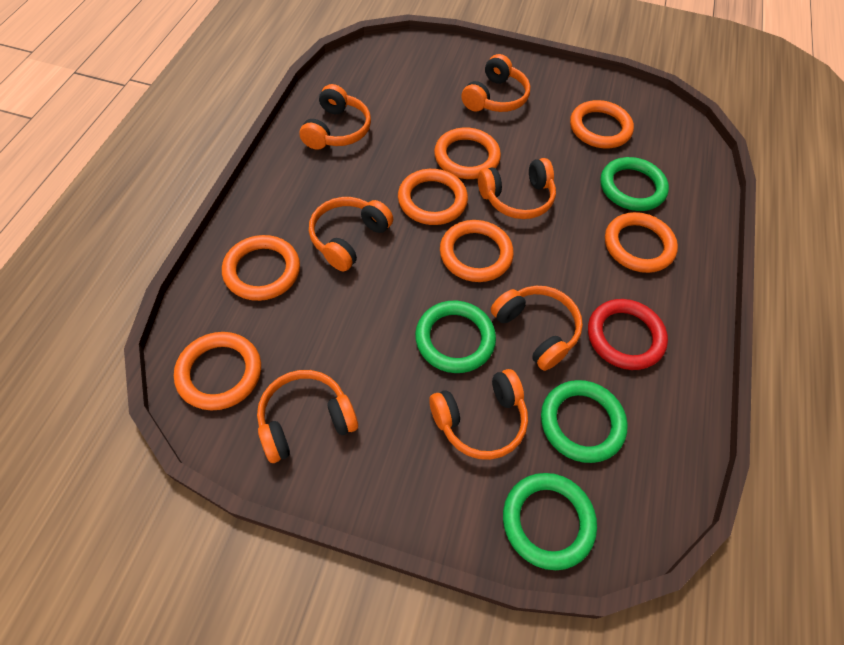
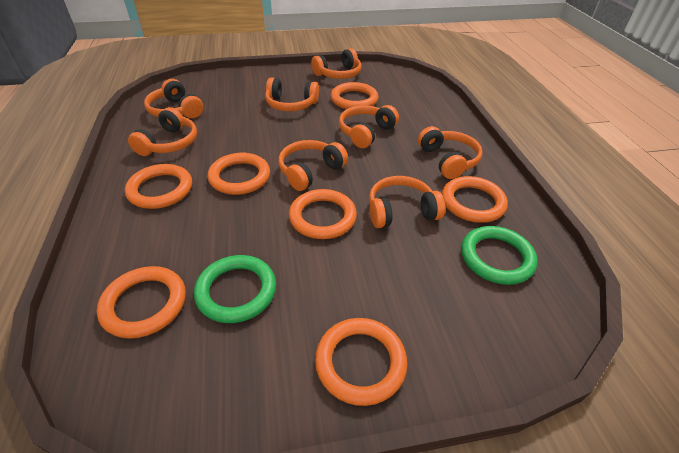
green ring: 4 -> 2
orange headphones: 7 -> 8
red ring: 1 -> 0

